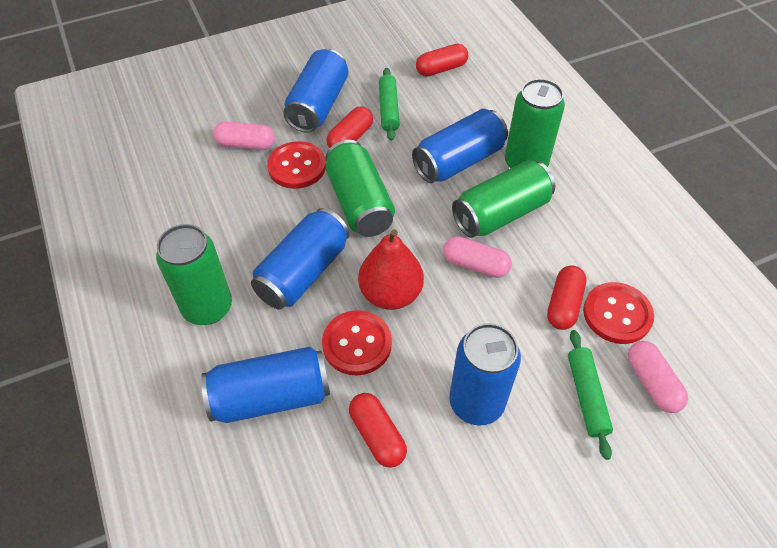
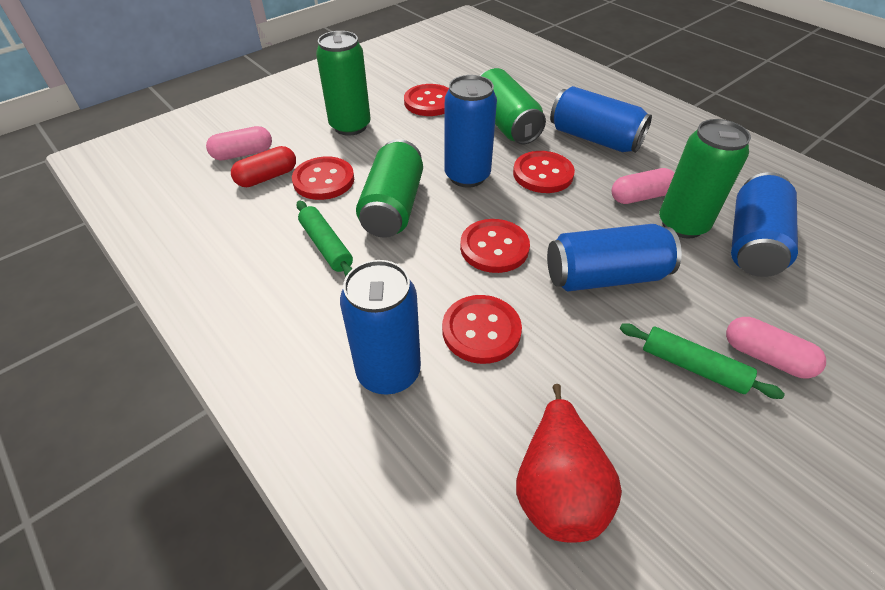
red button: 3 -> 5
red capsule: 4 -> 1

